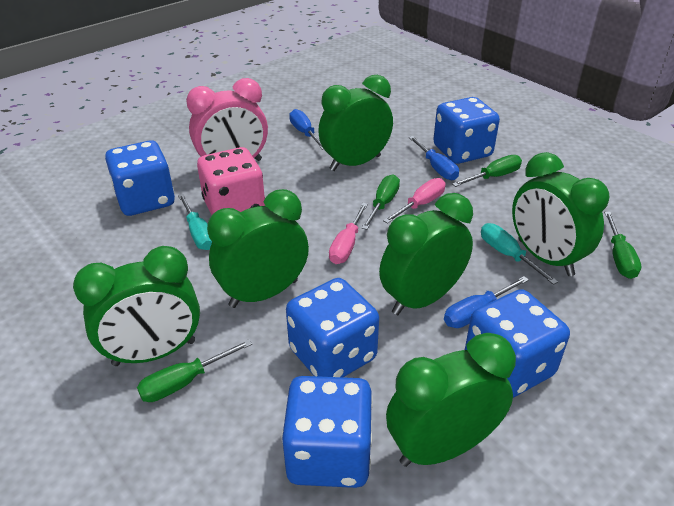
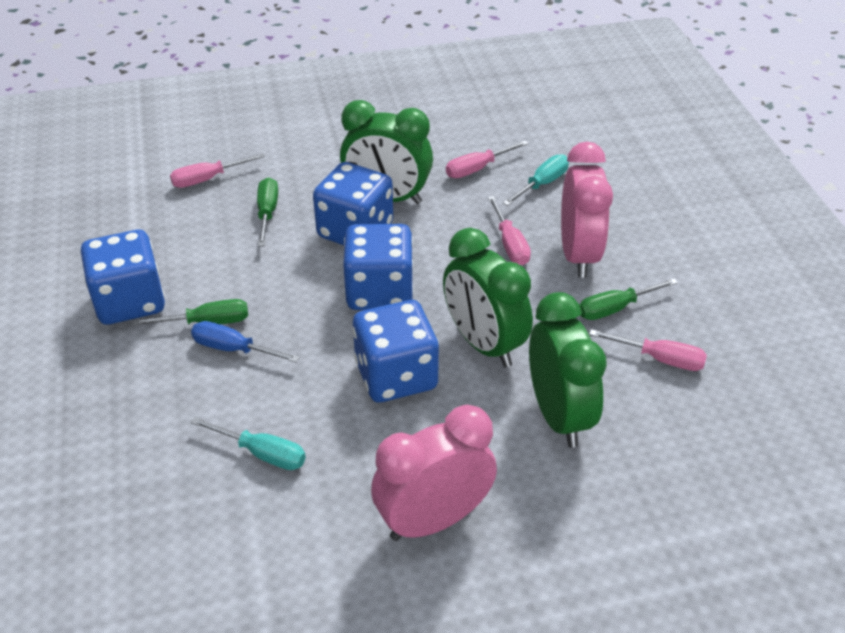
blue dice: 5 -> 4
blue screwdriver: 3 -> 1
green clock: 6 -> 3
green screwdriver: 4 -> 3
pink clock: 1 -> 2
pink dice: 1 -> 0
pink screwdriver: 2 -> 4

